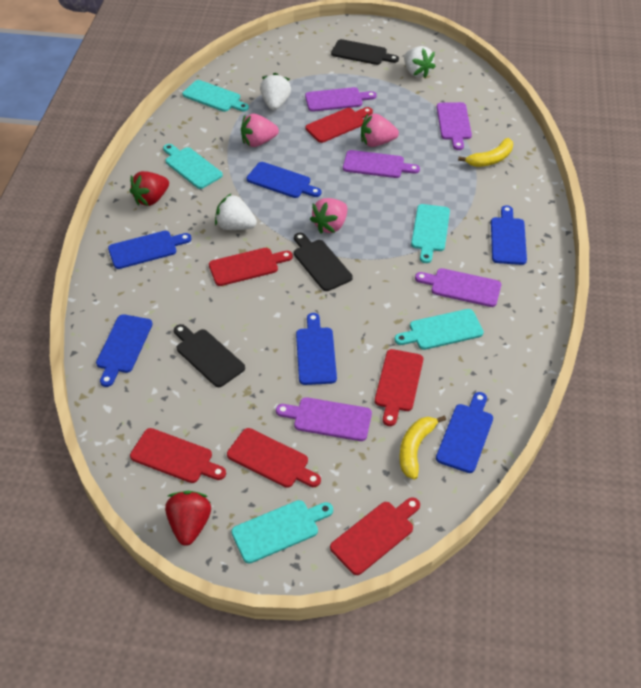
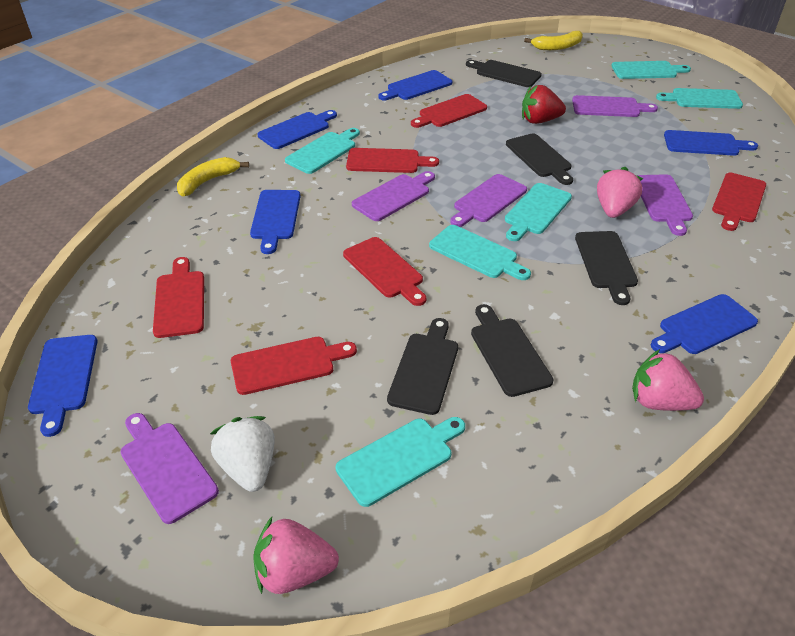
black cutting board: 3 -> 5
red strawberry: 2 -> 1
turquoise cutting board: 5 -> 6
white strawberry: 3 -> 1

